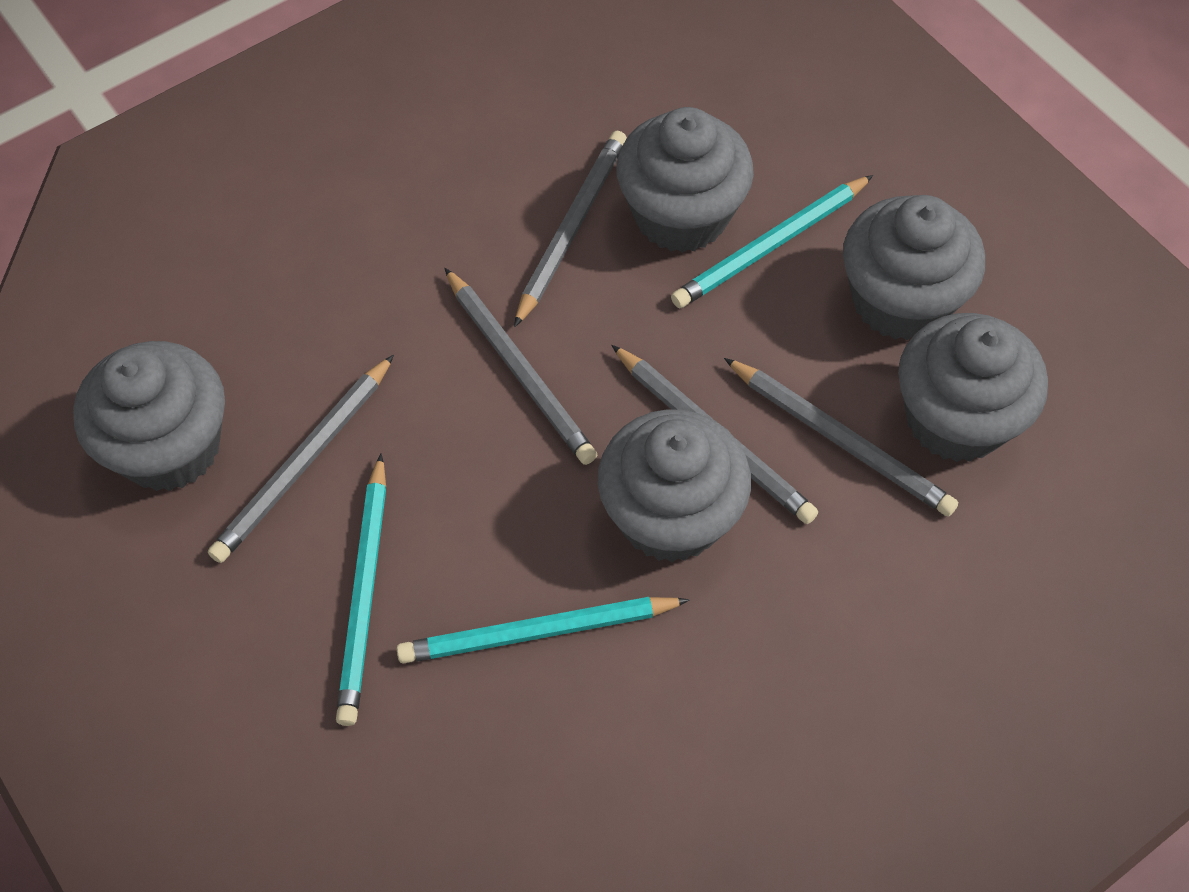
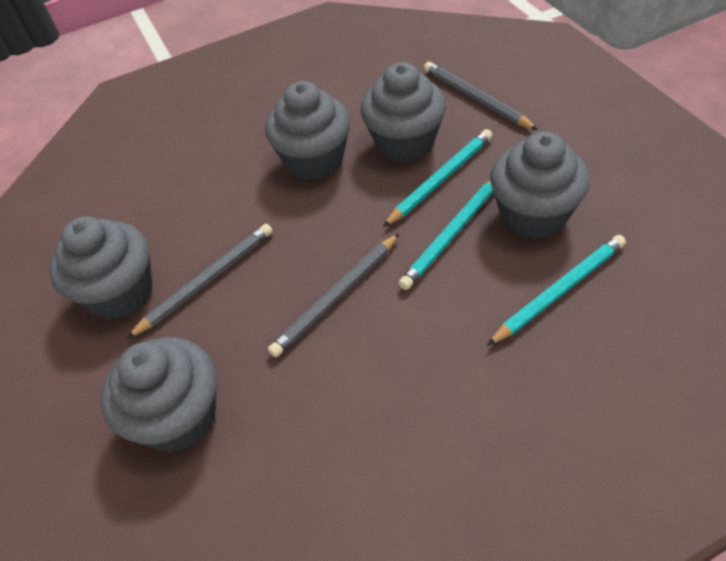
grey pencil: 5 -> 3

